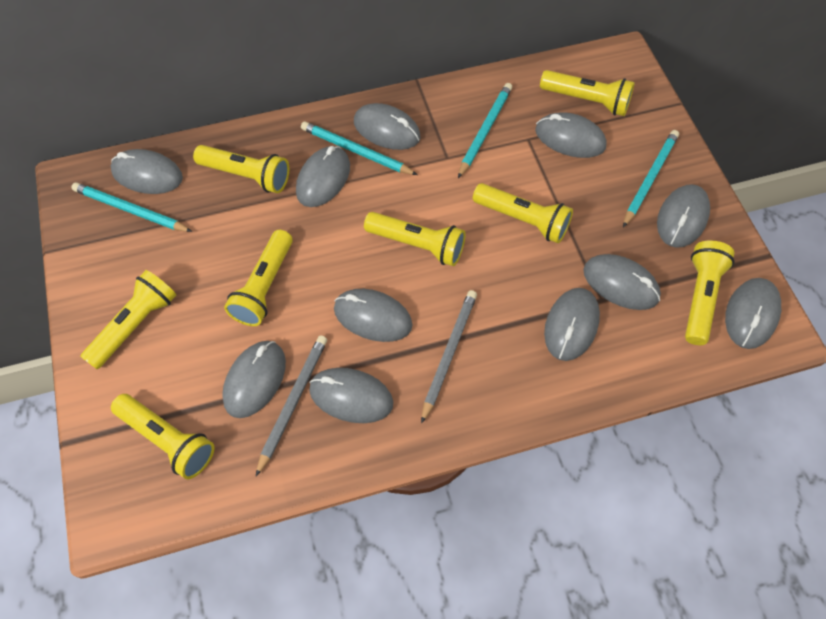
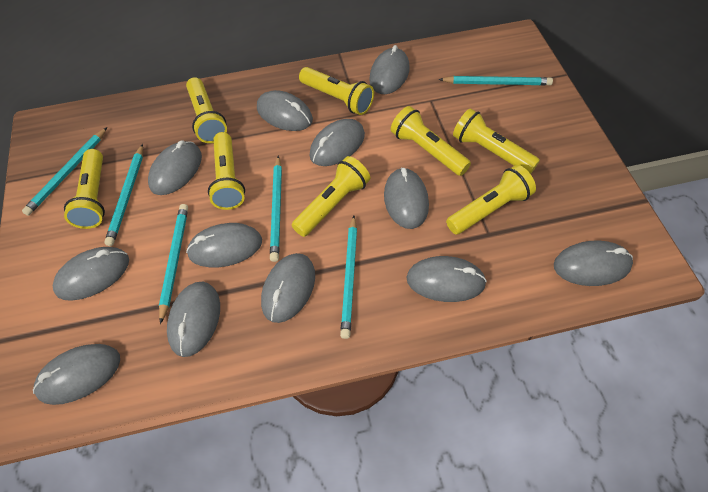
grey mouse: 11 -> 12
grey pencil: 2 -> 0
turquoise pencil: 4 -> 6

